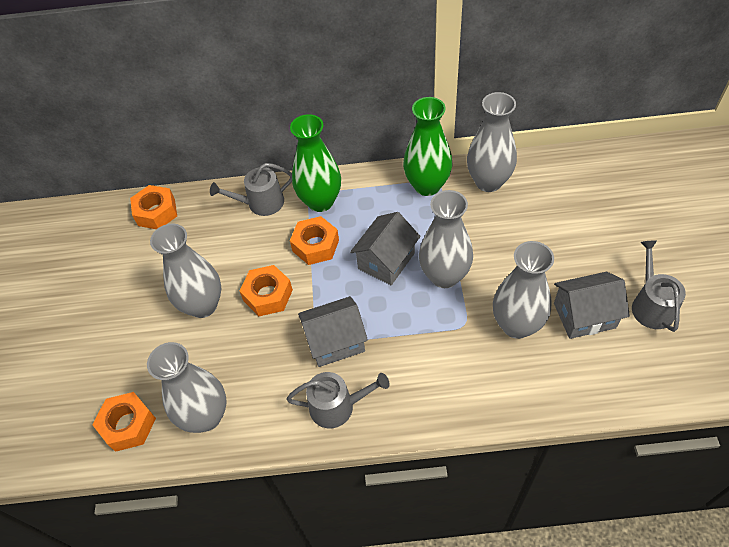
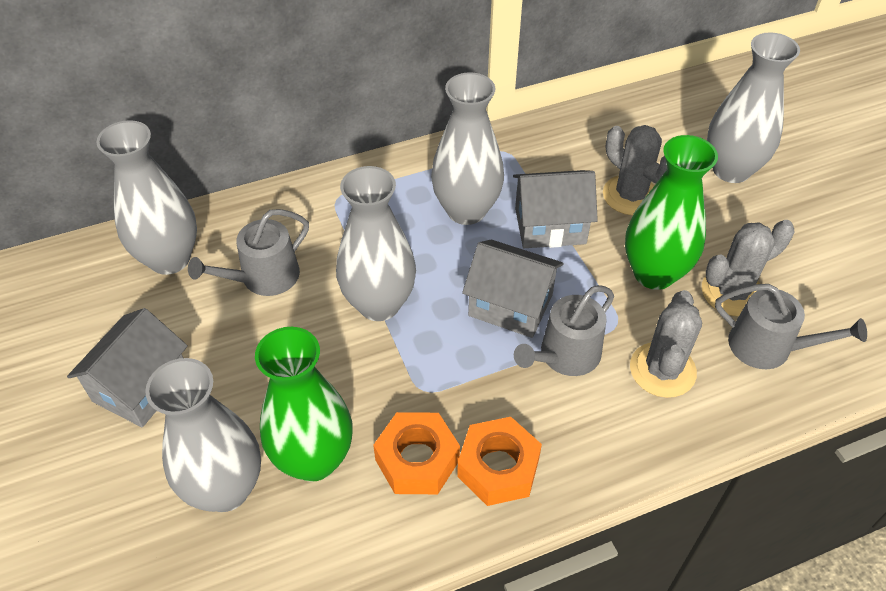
grey cactus: 0 -> 3
orange nut: 4 -> 2

